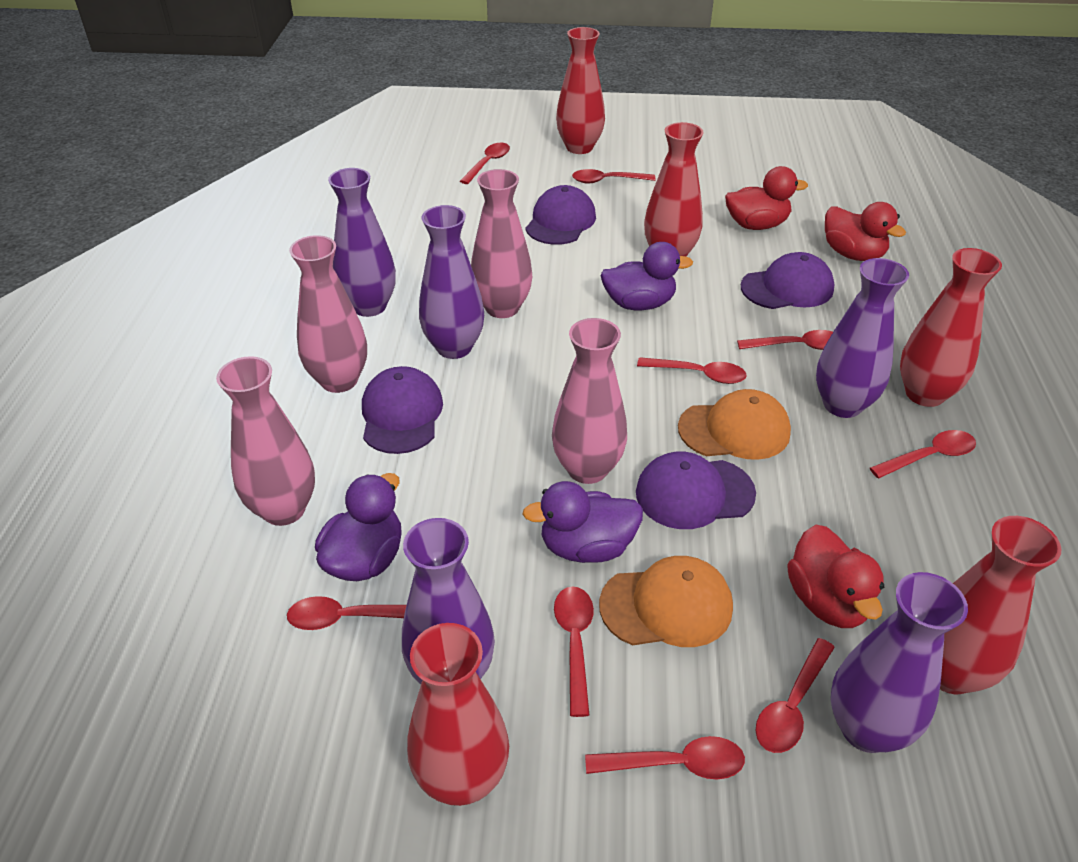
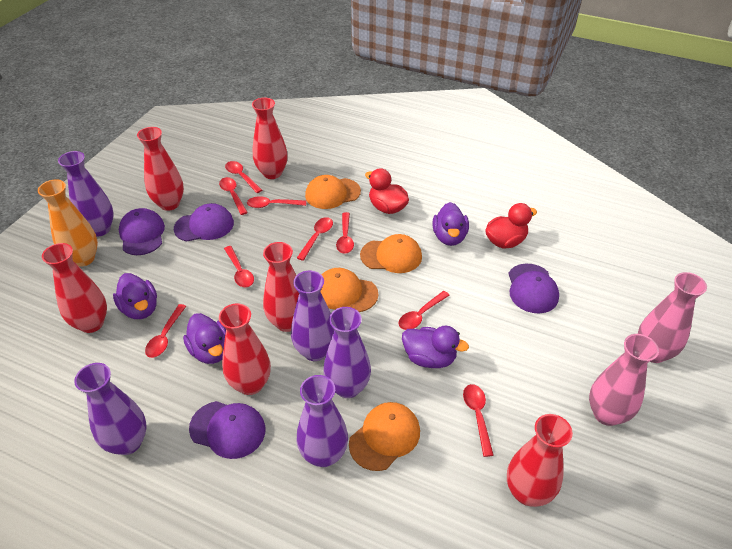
orange cap: 2 -> 4
orange vase: 0 -> 1
pink vase: 4 -> 2
purple duck: 3 -> 4
red duck: 3 -> 2
red vase: 5 -> 6

